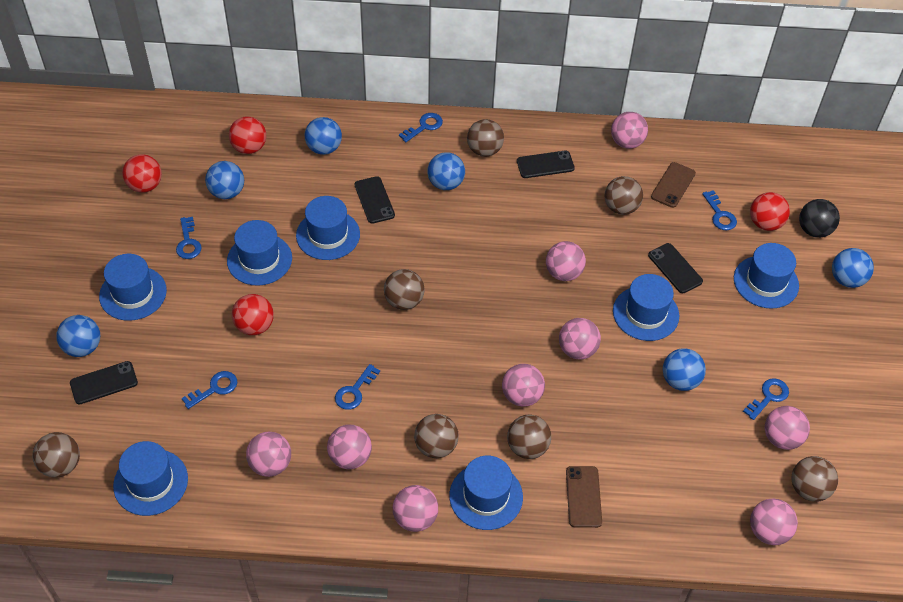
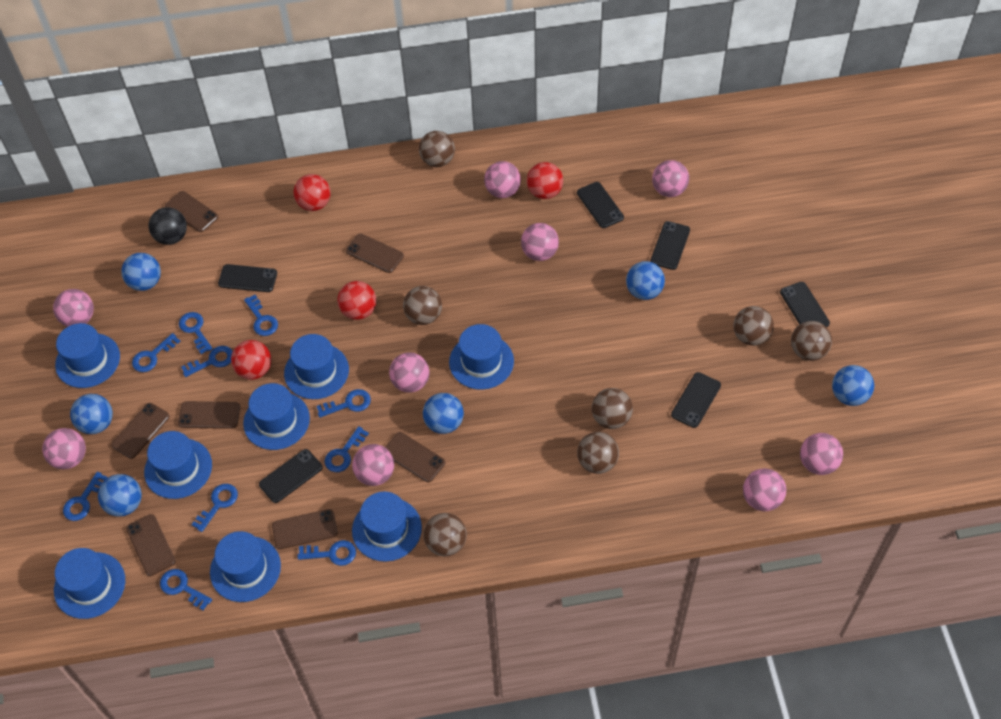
black phone: 4 -> 6
blue hat: 7 -> 8
blue key: 6 -> 10
brown phone: 2 -> 7

